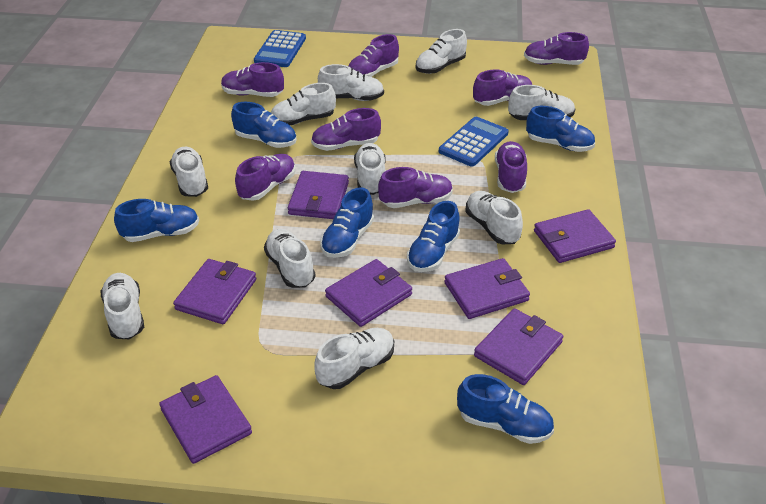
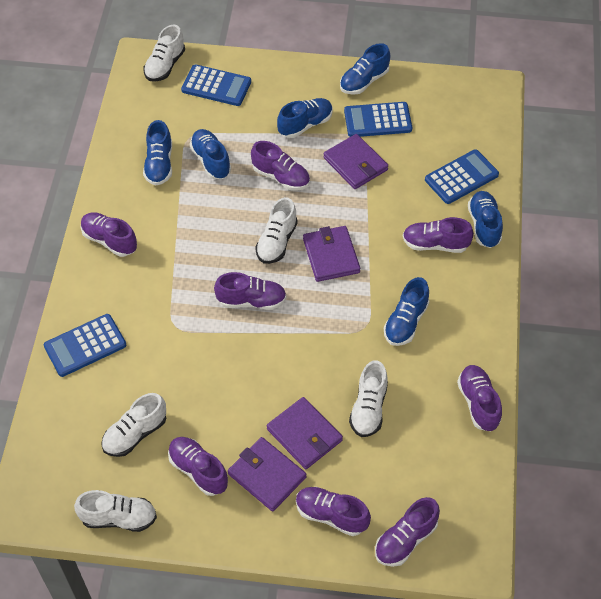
blue calculator: 2 -> 4
purple wallet: 7 -> 4
white shoe: 10 -> 5

